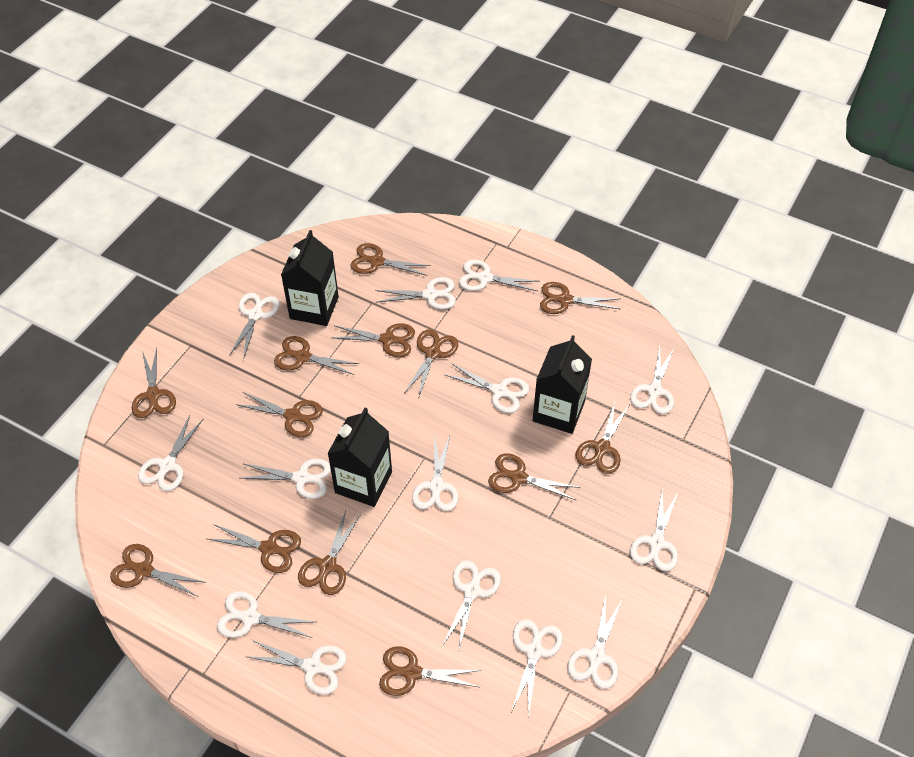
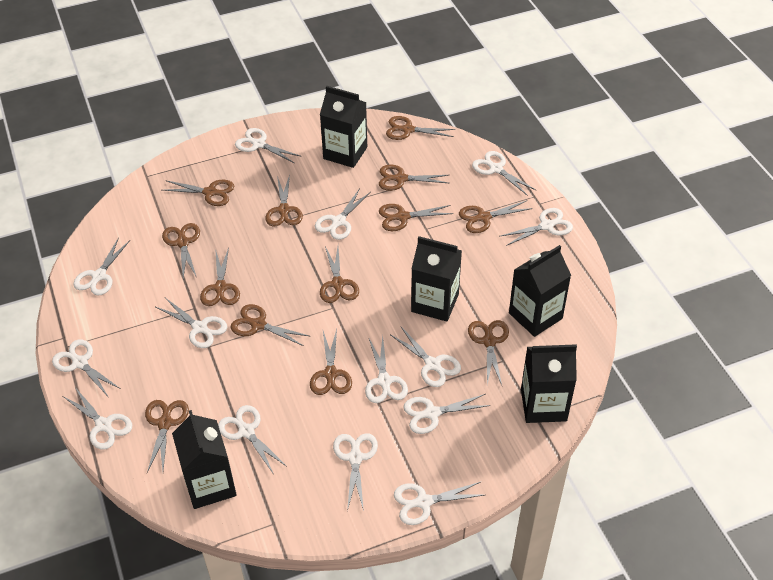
black carton: 3 -> 5

